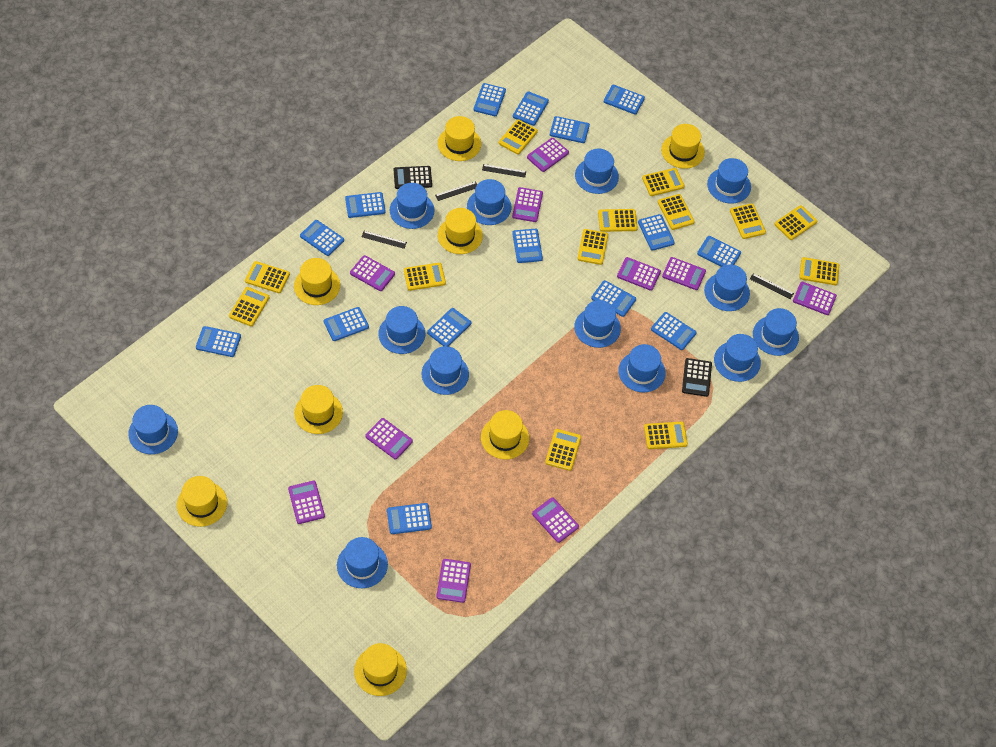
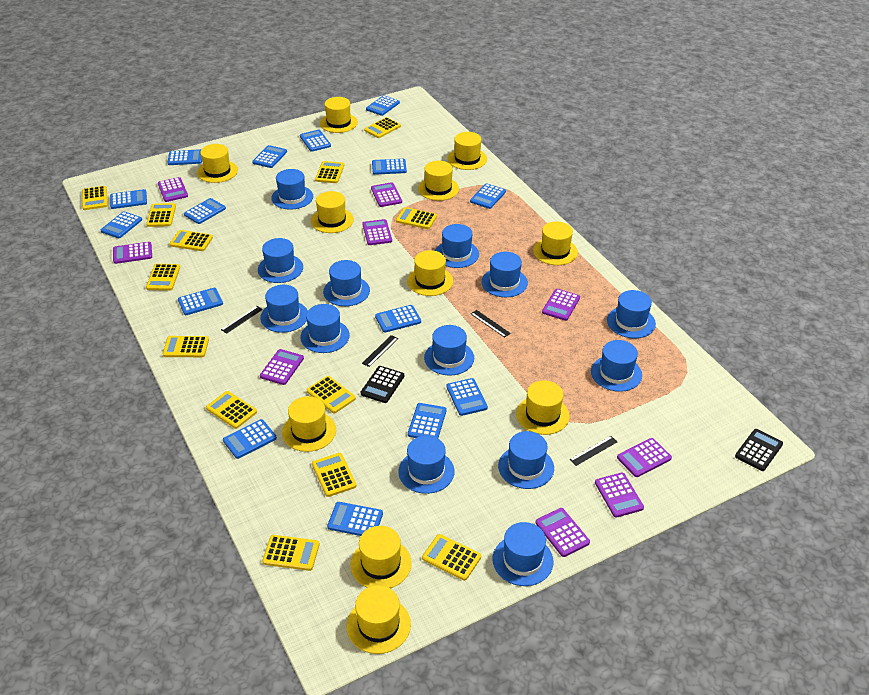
purple calculator: 10 -> 9
yellow hat: 8 -> 11

